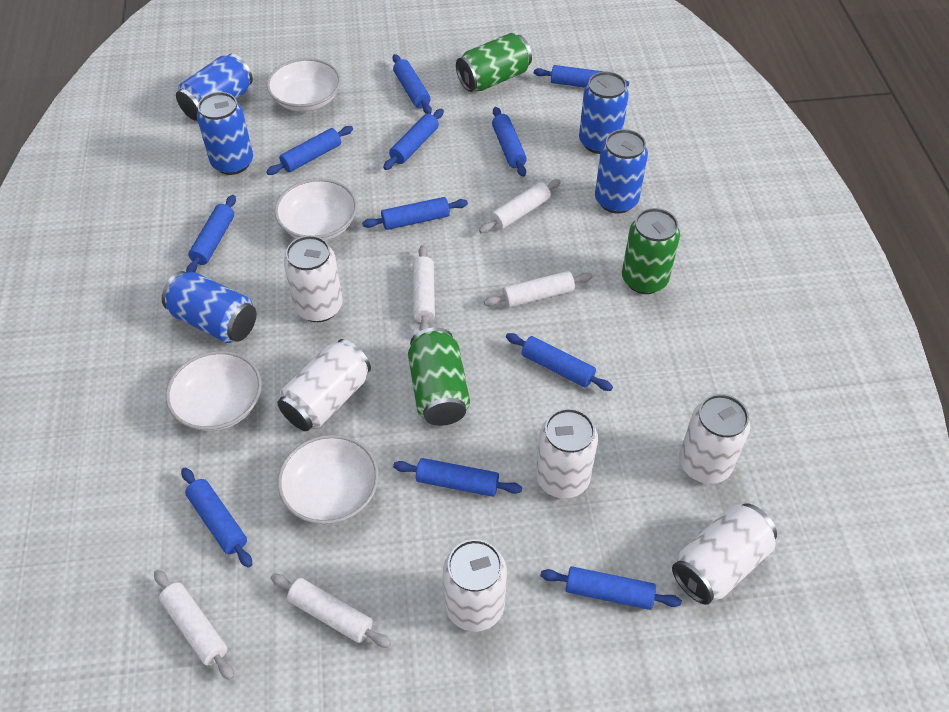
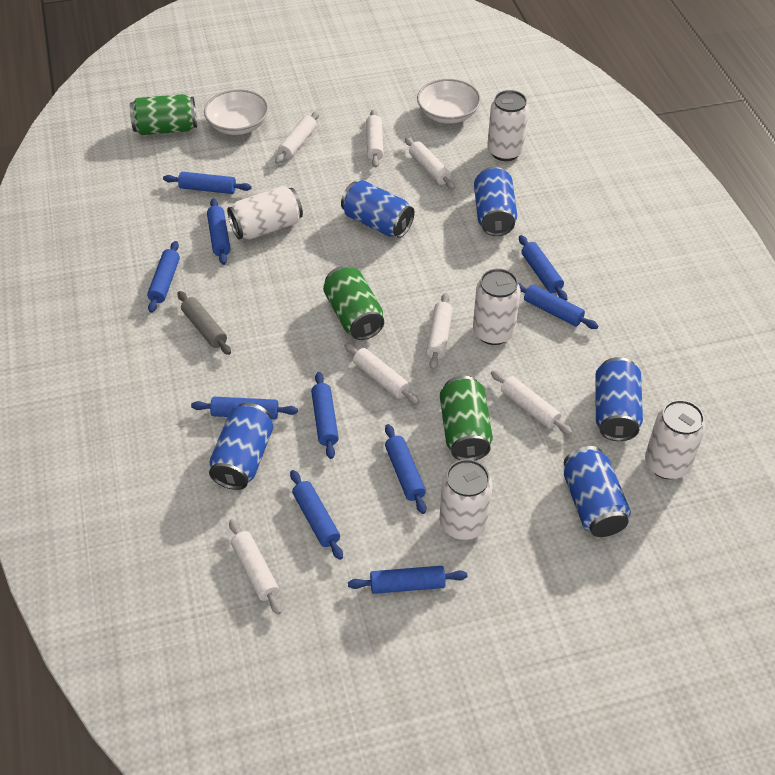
blue rolling pin: 11 -> 10
grey rolling pin: 0 -> 1
white bowl: 4 -> 2
white can: 6 -> 5
white rolling pin: 5 -> 7

